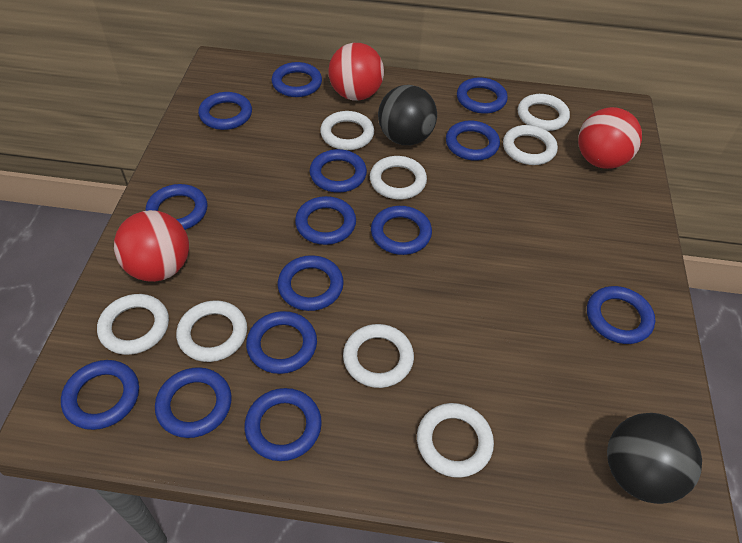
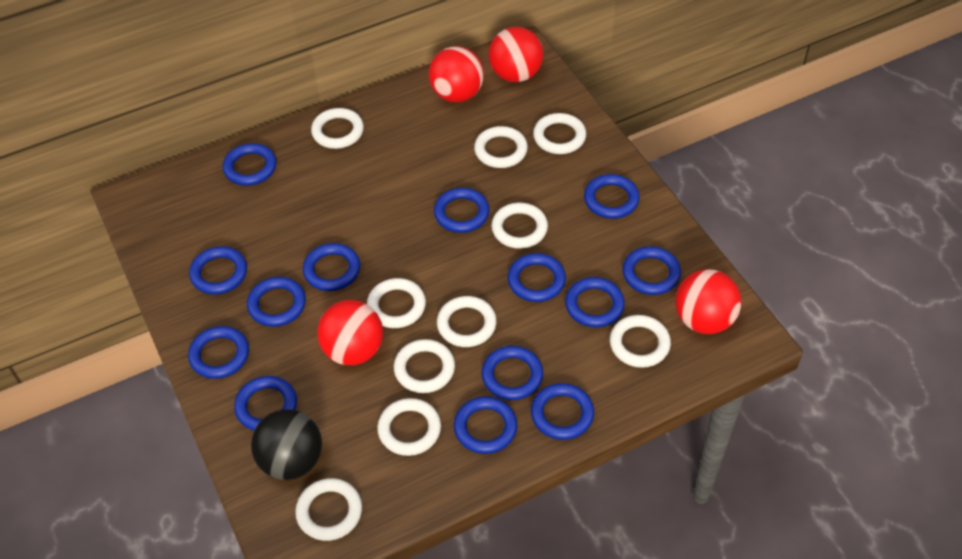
black ball: 2 -> 1
red ball: 3 -> 4
white ring: 8 -> 10

